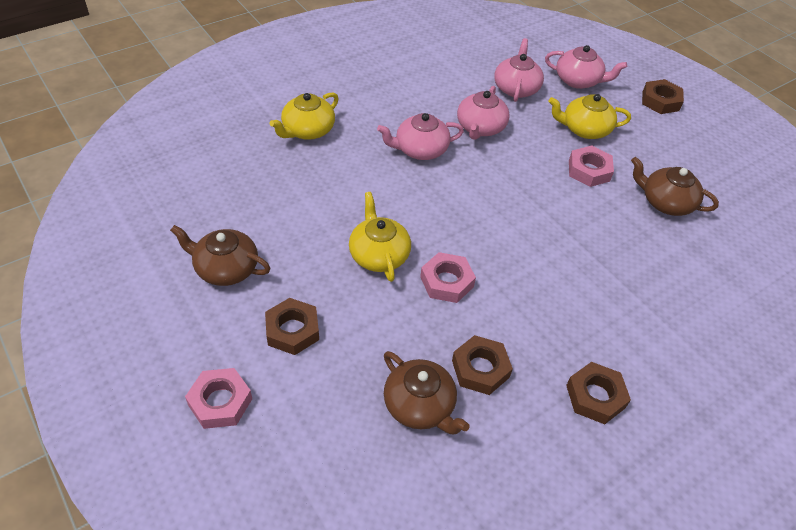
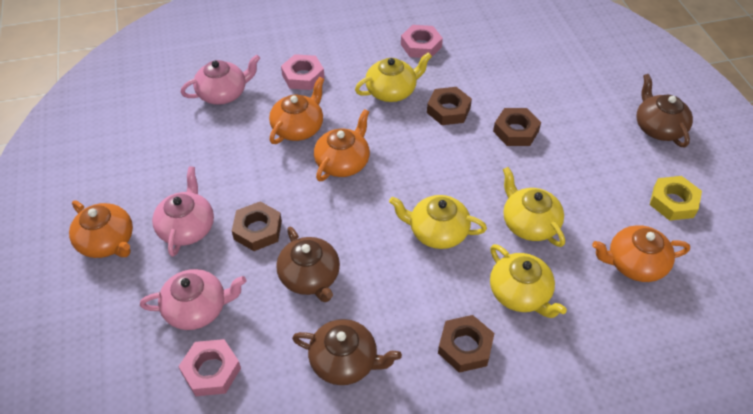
orange teapot: 0 -> 4
pink teapot: 4 -> 3
yellow nut: 0 -> 1
yellow teapot: 3 -> 4

